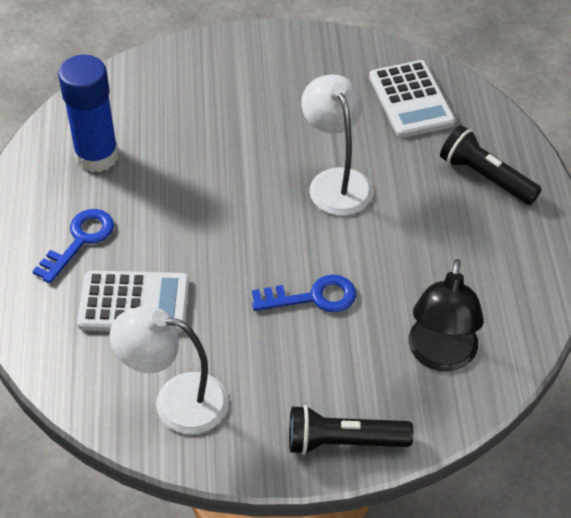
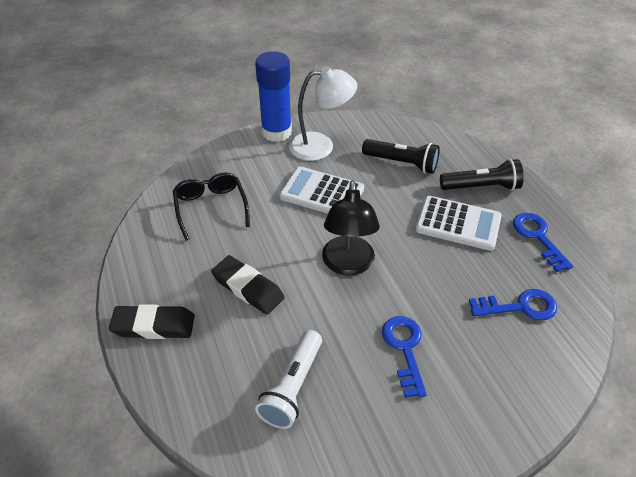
black eraser: 0 -> 2
black glasses: 0 -> 1
blue key: 2 -> 3
white flashlight: 0 -> 1
white lamp: 2 -> 1

